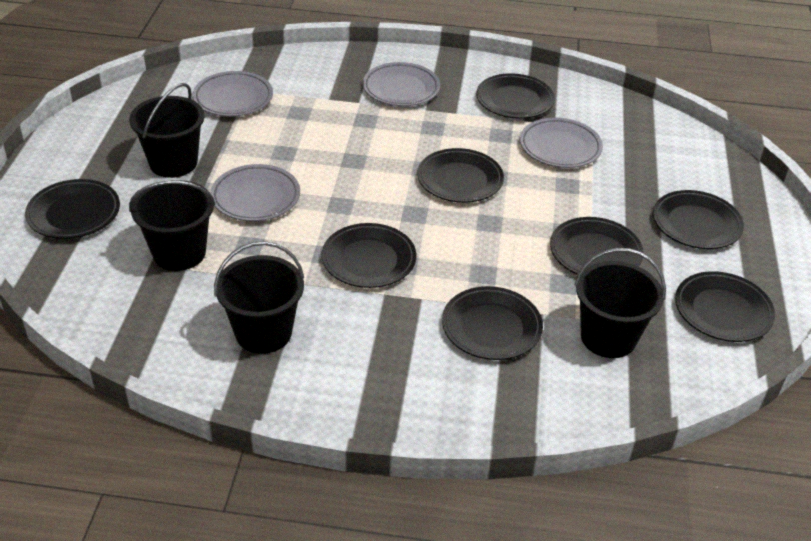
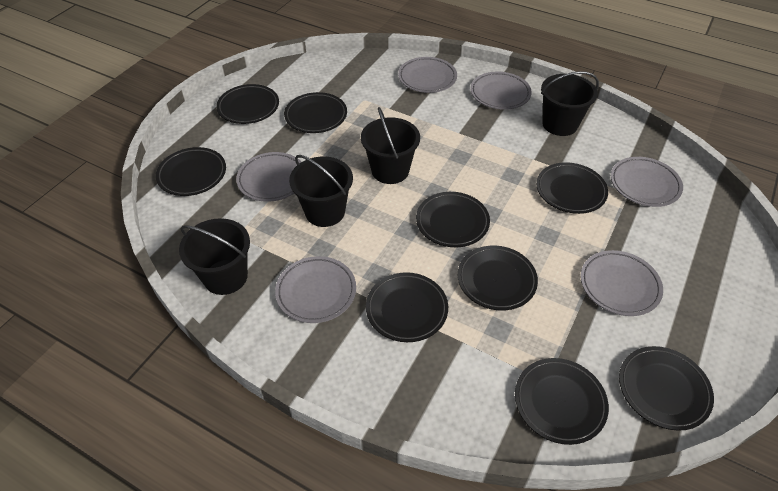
black plate: 8 -> 9
grey plate: 4 -> 6

